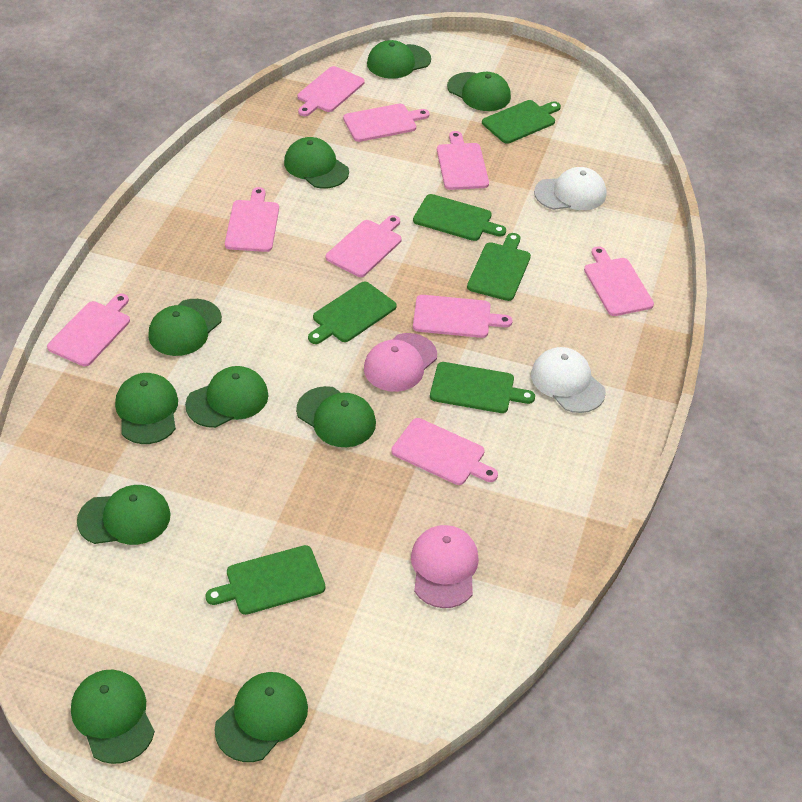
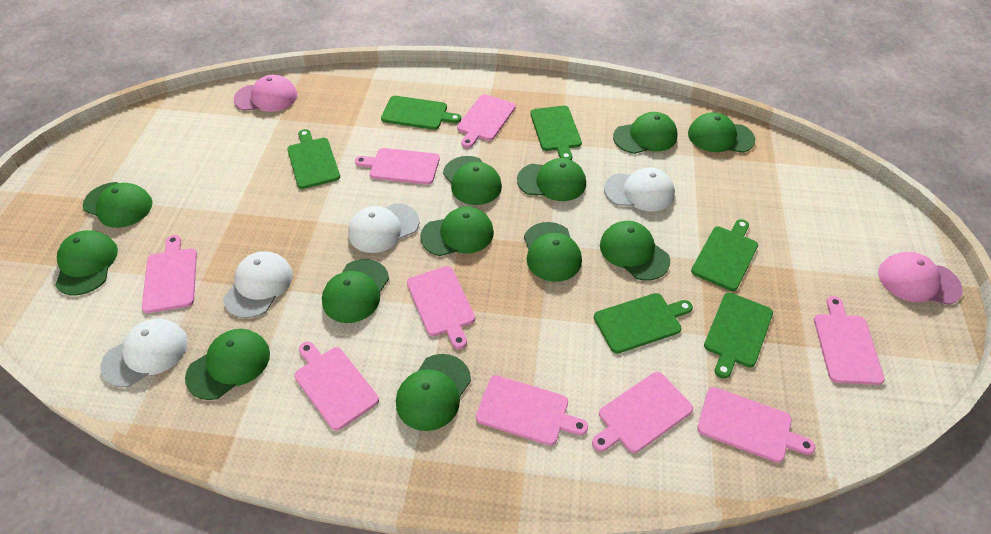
green cap: 10 -> 12
white cap: 2 -> 4

